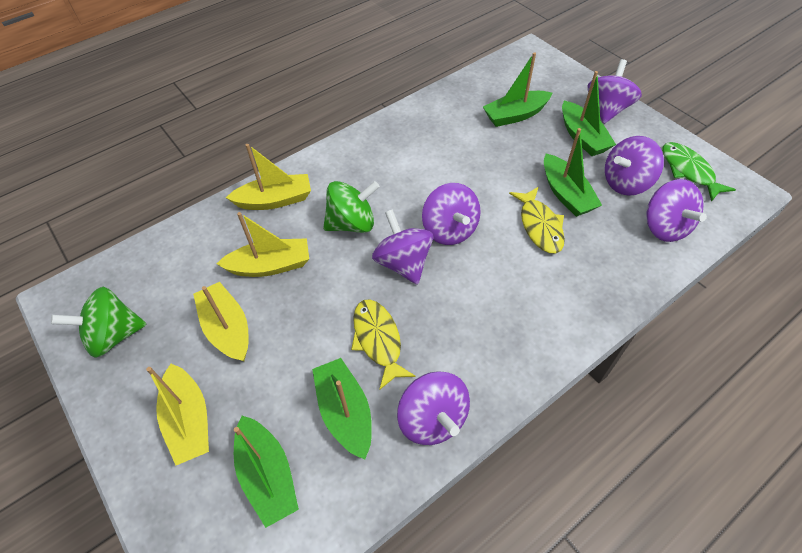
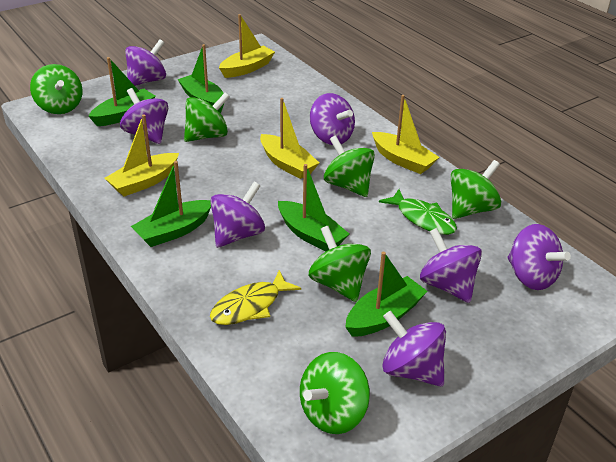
green spinning top: 2 -> 6
purple spinning top: 6 -> 7
yellow fish: 2 -> 1

